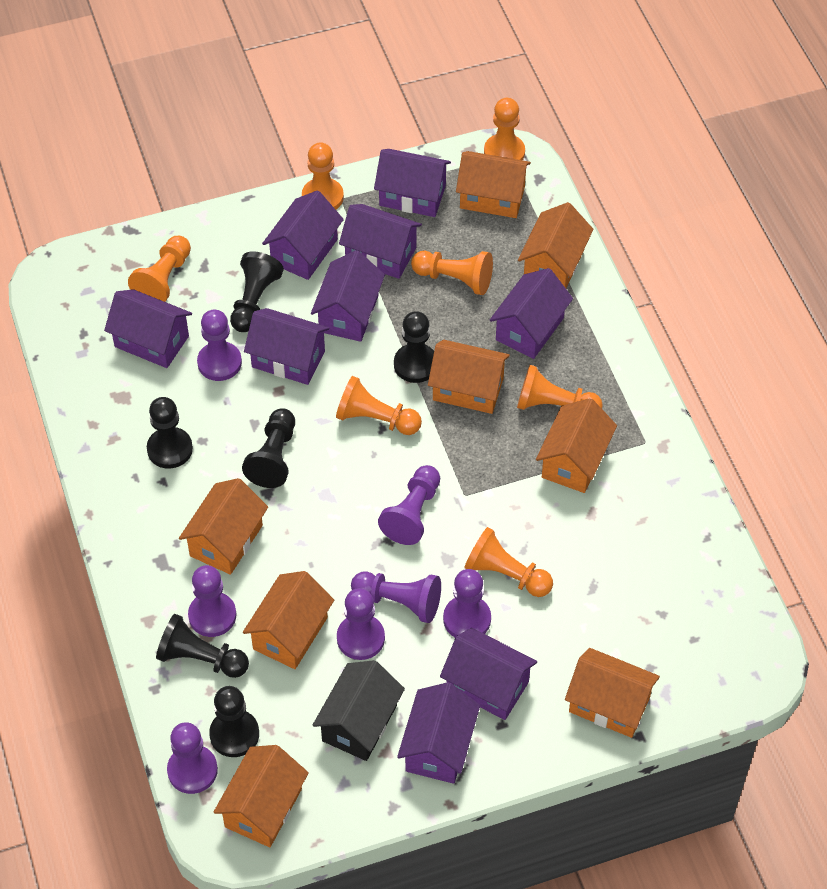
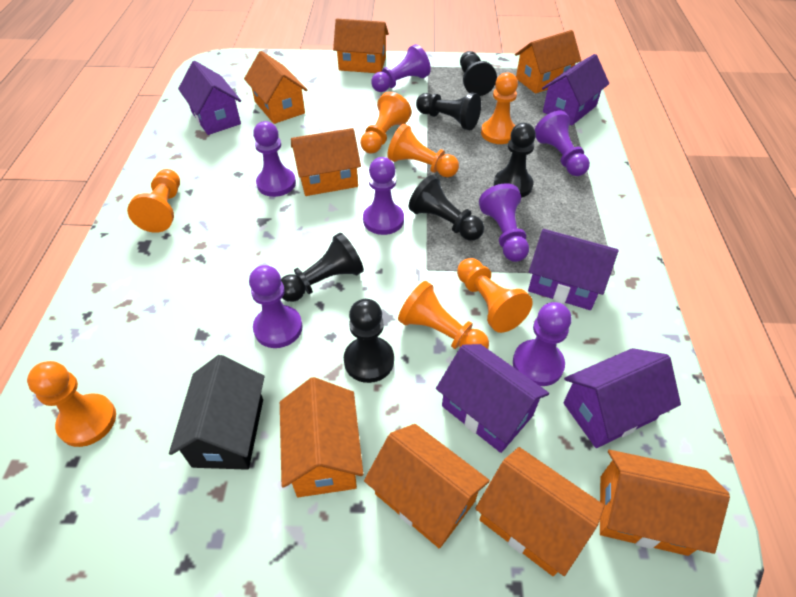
purple house: 9 -> 5

